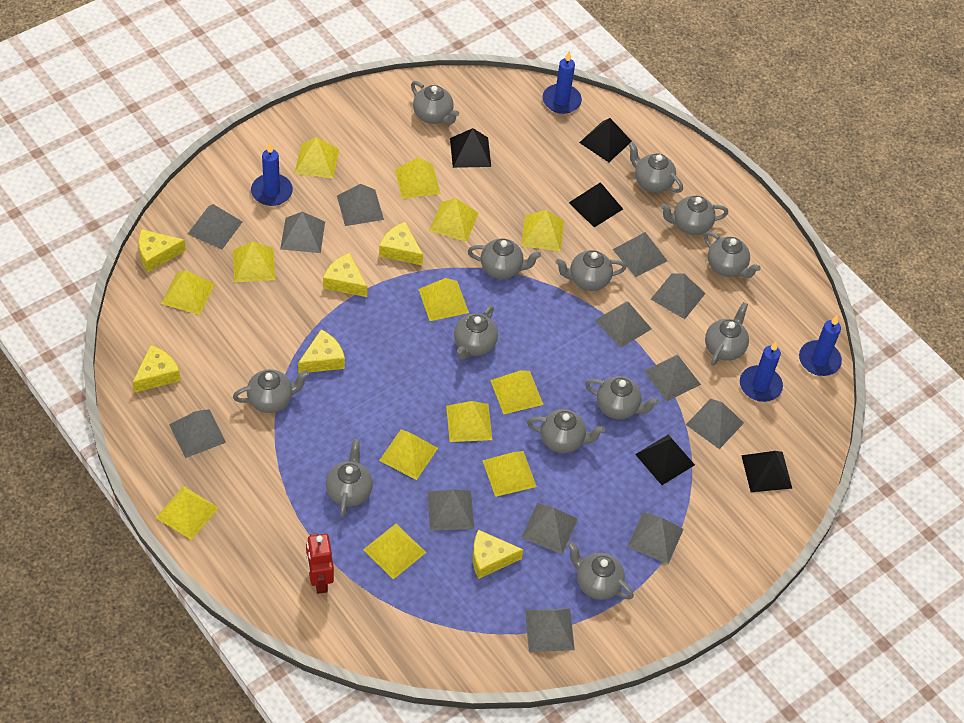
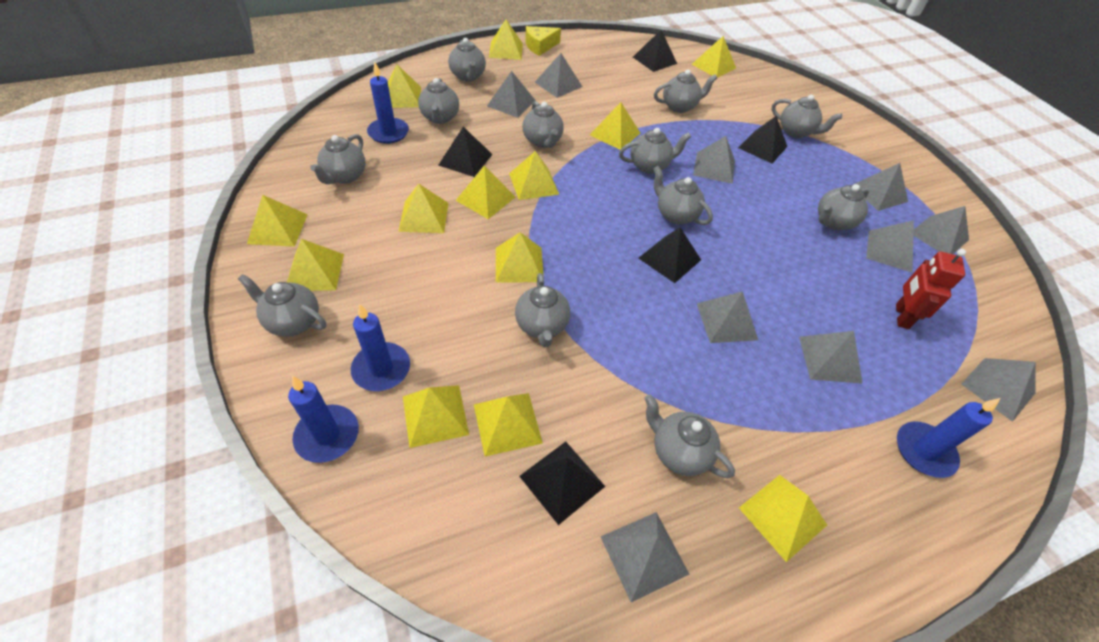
grey pyramid: 13 -> 10
grey teapot: 13 -> 12
yellow cheese: 6 -> 1

